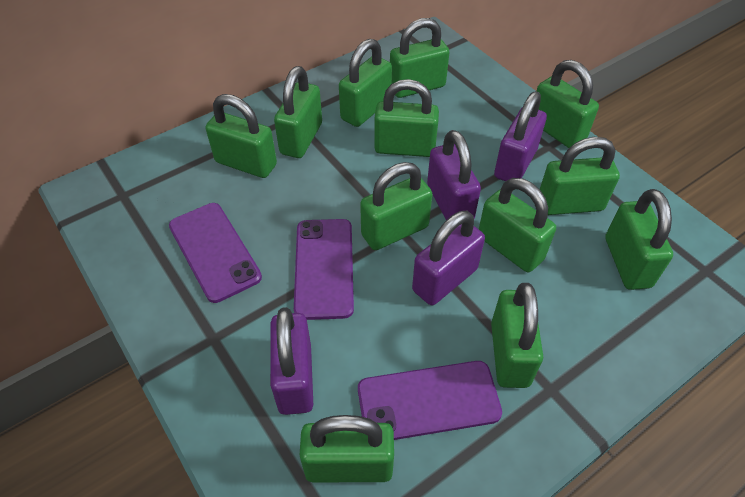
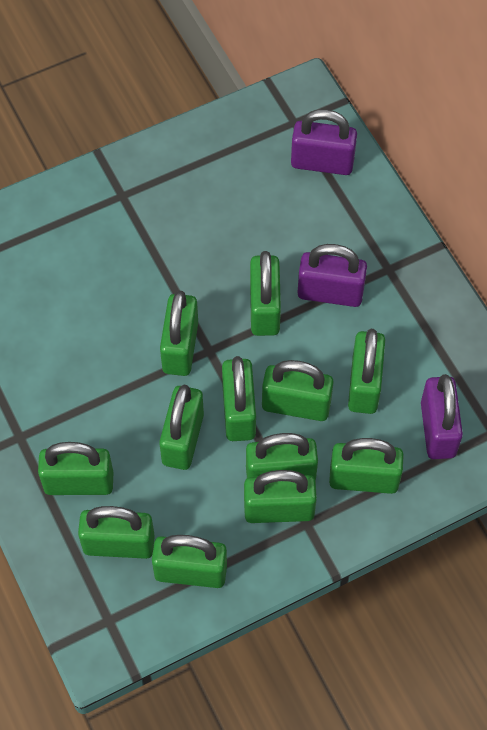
purple padlock: 4 -> 3
purple phone: 3 -> 0

